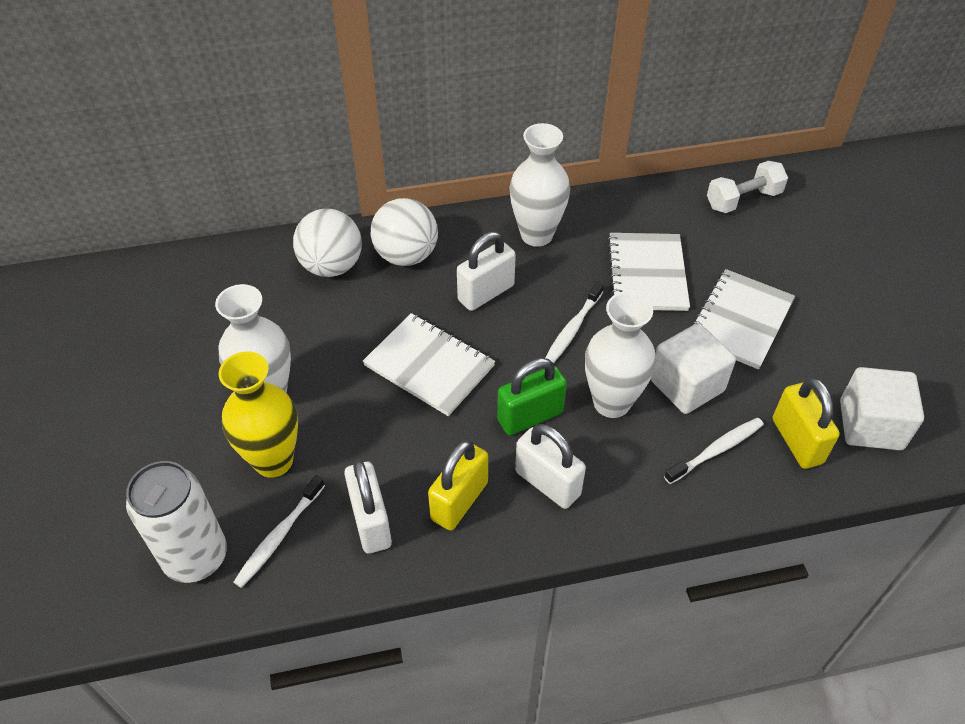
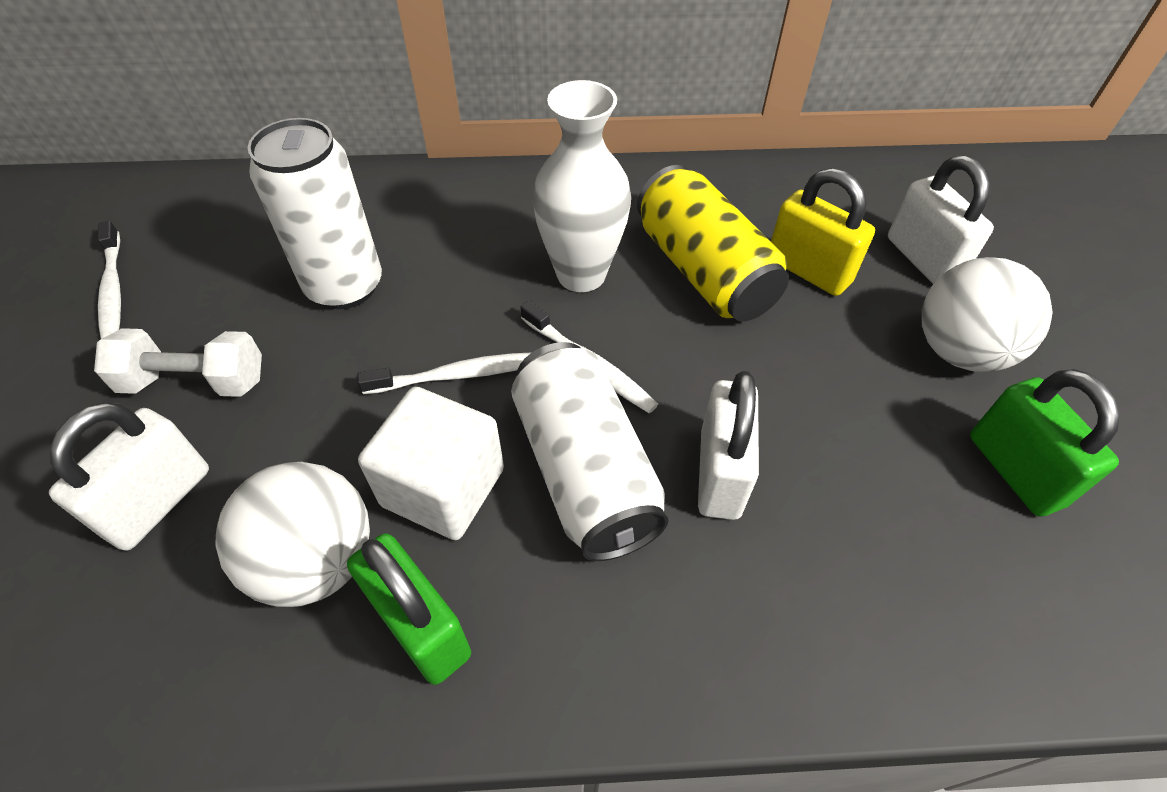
green padlock: 1 -> 2
white can: 1 -> 2
white cube: 2 -> 1
white notebook: 3 -> 0
white vase: 3 -> 1
yellow can: 0 -> 1
yellow padlock: 2 -> 1
yellow vase: 1 -> 0

